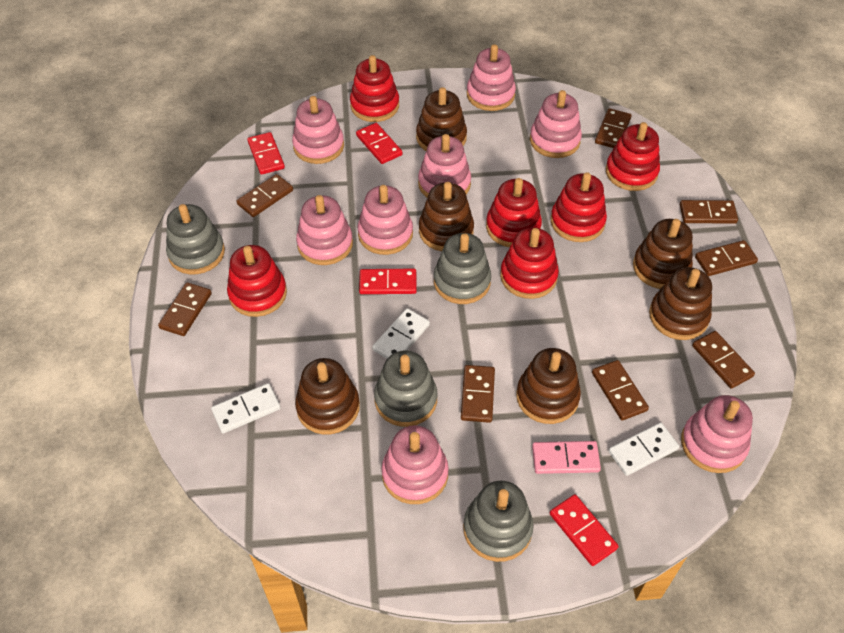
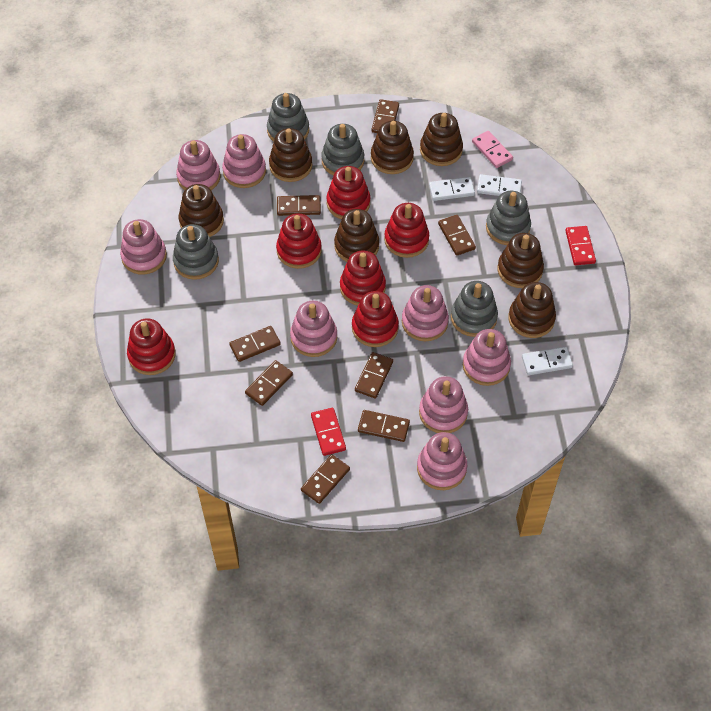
brown stacking toy: 6 -> 7
grey stacking toy: 4 -> 5
red domino: 4 -> 2

